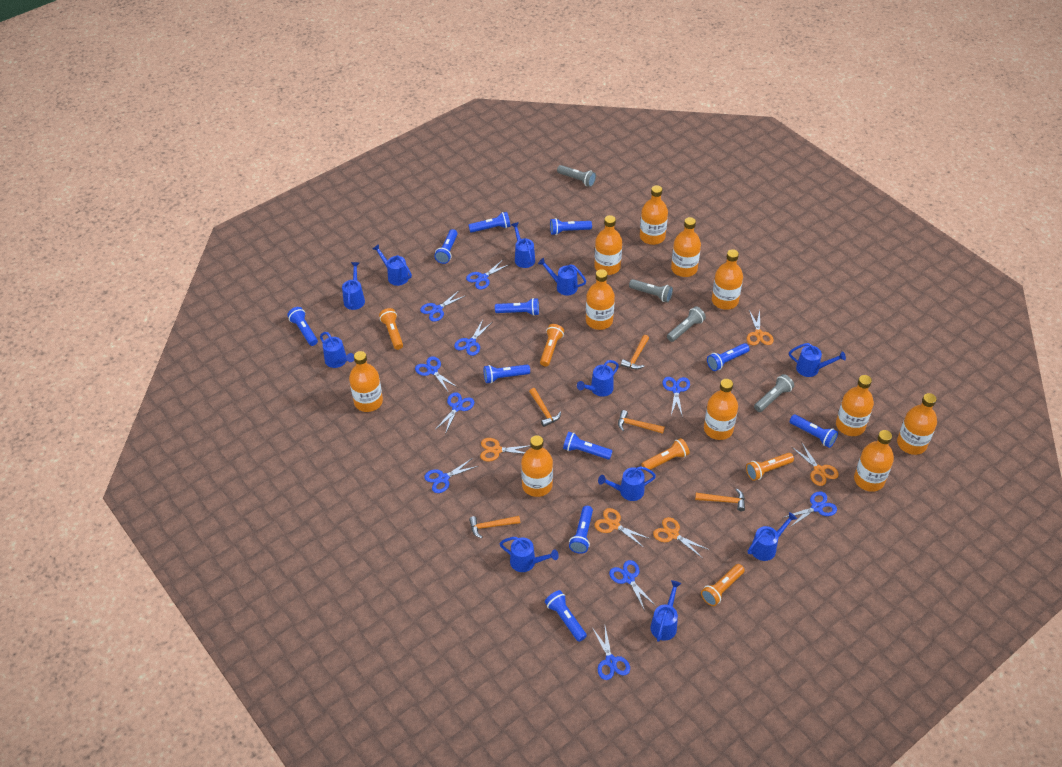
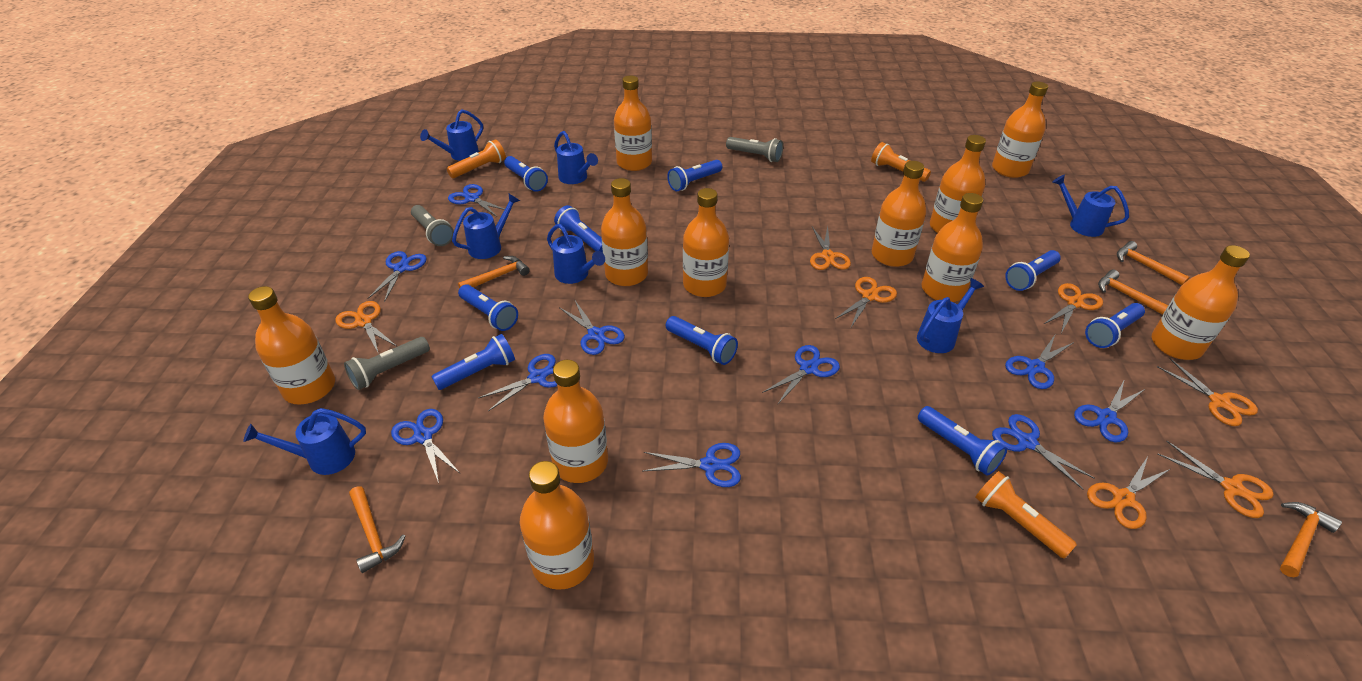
blue flashlight: 11 -> 9
blue watering can: 11 -> 7
grey flashlight: 4 -> 3
orange flashlight: 5 -> 3
orange scissors: 5 -> 7

